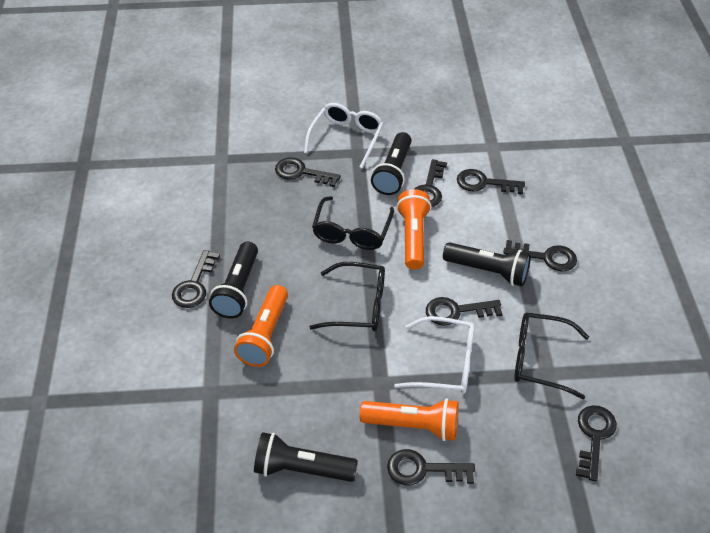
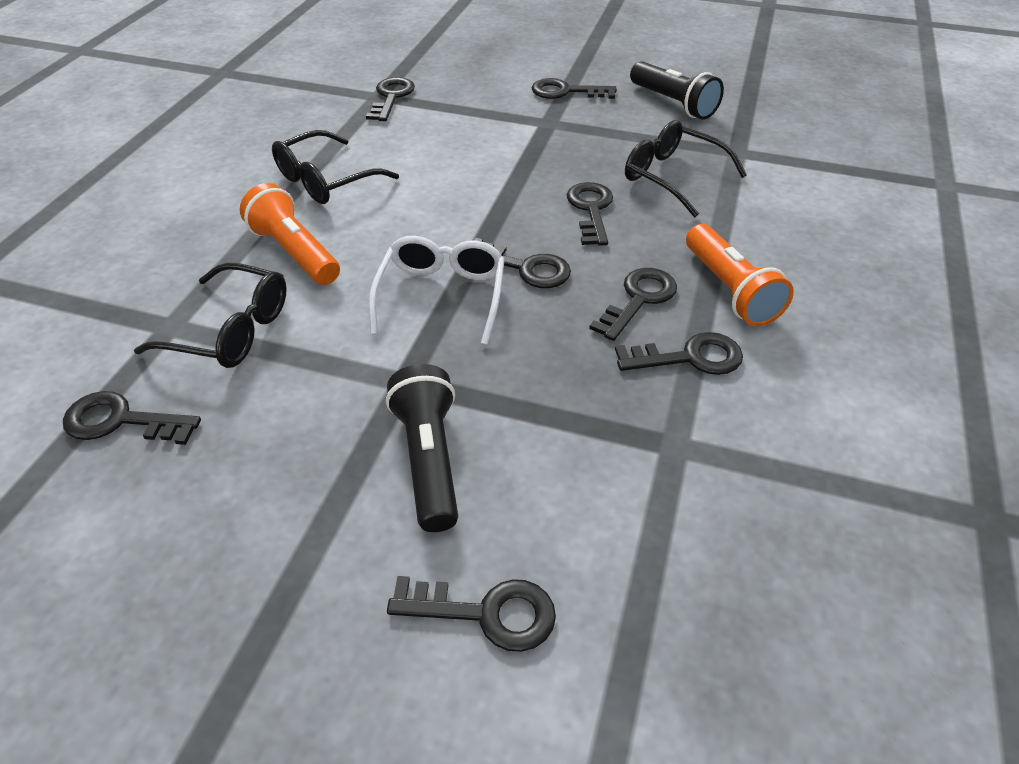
black flashlight: 4 -> 2
orange flashlight: 3 -> 2
white glasses: 2 -> 1

